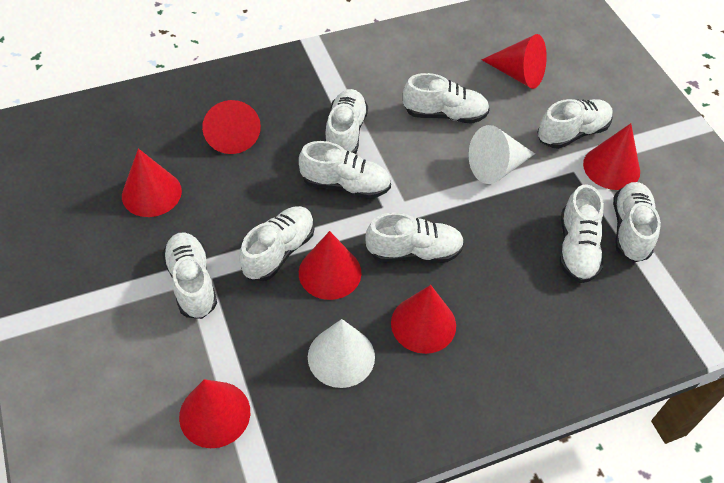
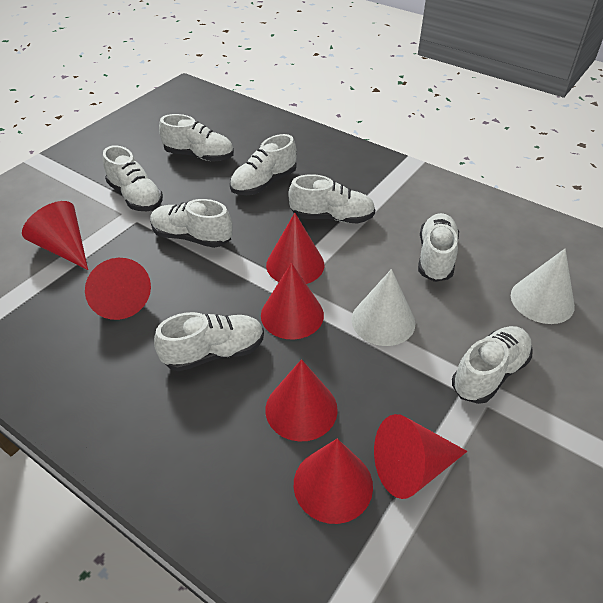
white shoe: 9 -> 8

